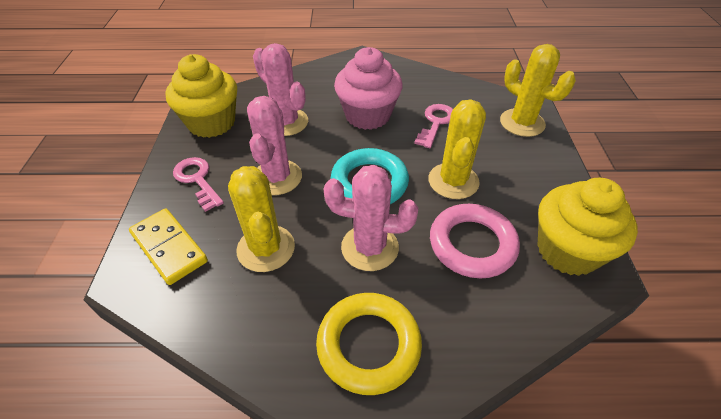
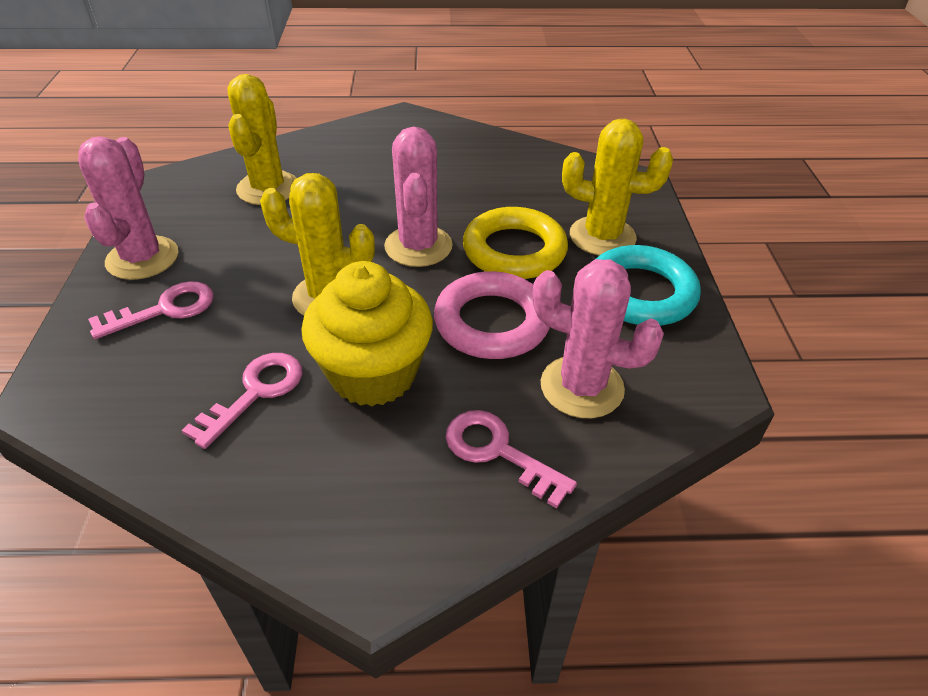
pink cupcake: 1 -> 0
pink key: 2 -> 3
yellow cupcake: 2 -> 1
yellow domino: 1 -> 0

